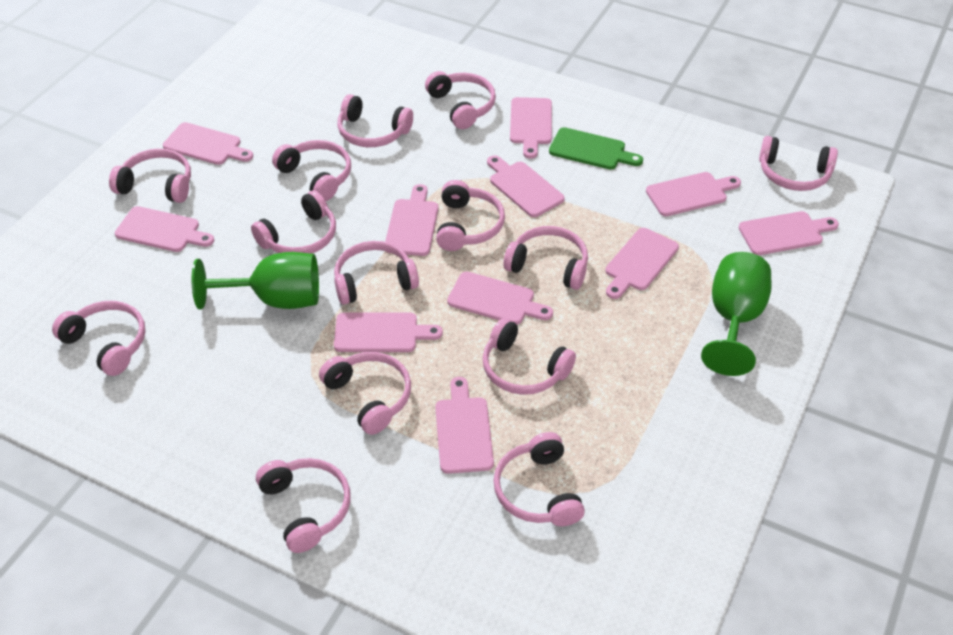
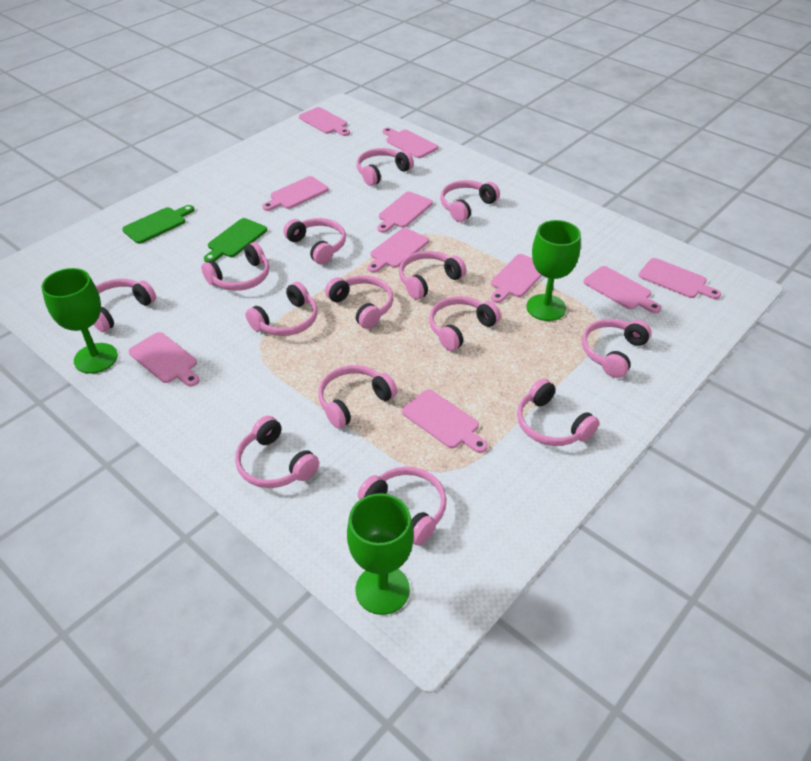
green cutting board: 1 -> 2
green goblet: 2 -> 3
pink cutting board: 11 -> 10

